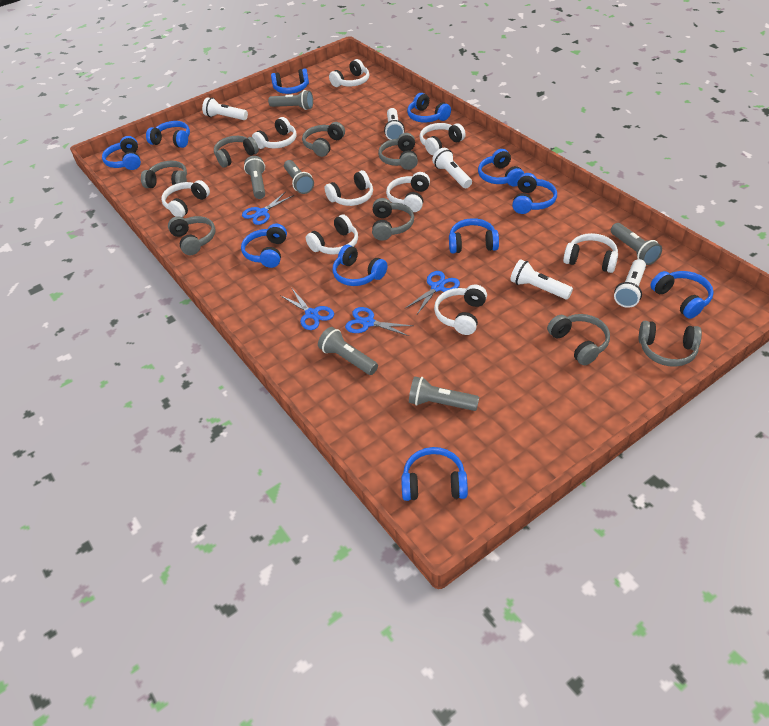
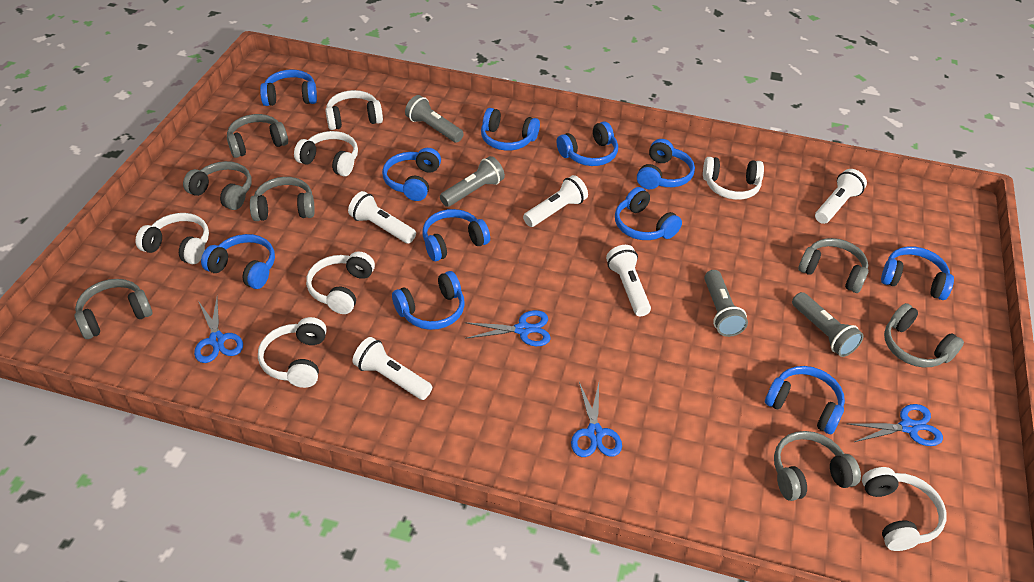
grey flashlight: 6 -> 4
grey headphones: 8 -> 7
white headphones: 9 -> 7

